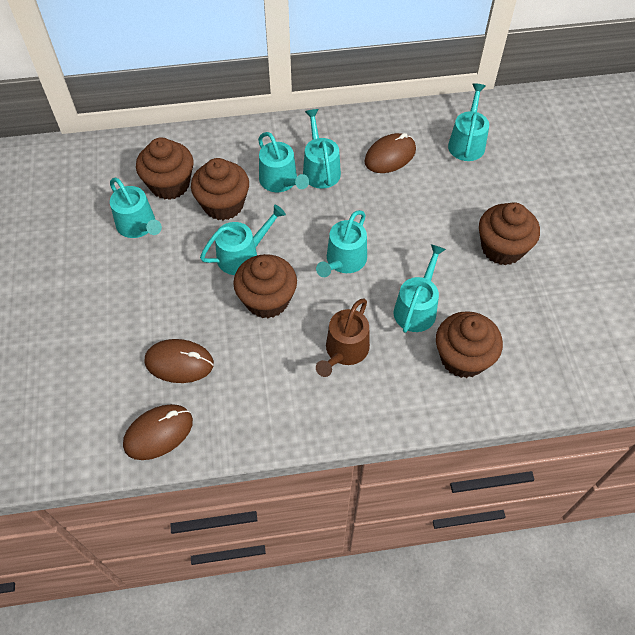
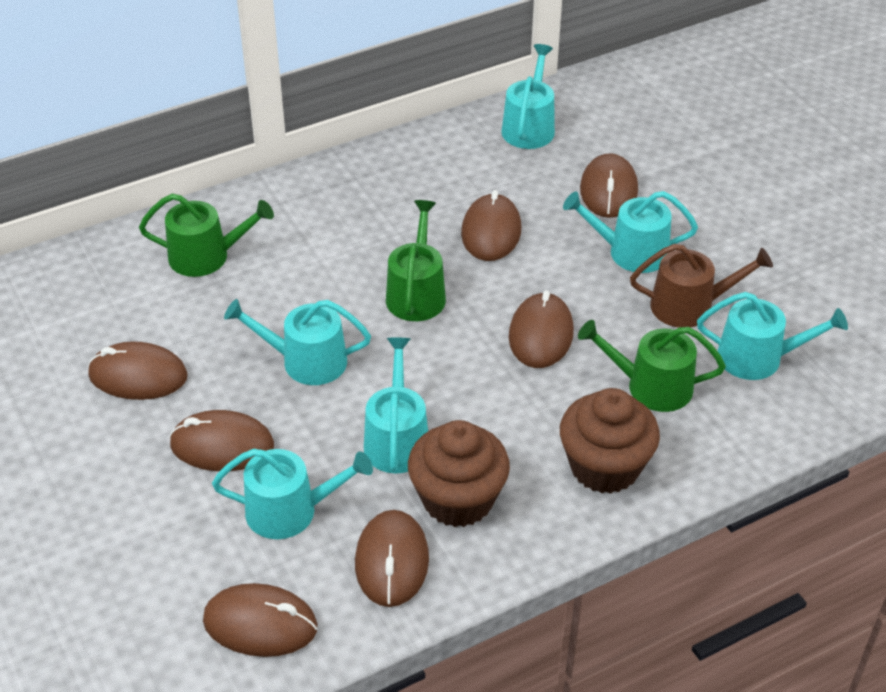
brown cupcake: 5 -> 2
brown mouse: 3 -> 7
green watering can: 0 -> 3
turquoise watering can: 7 -> 6

